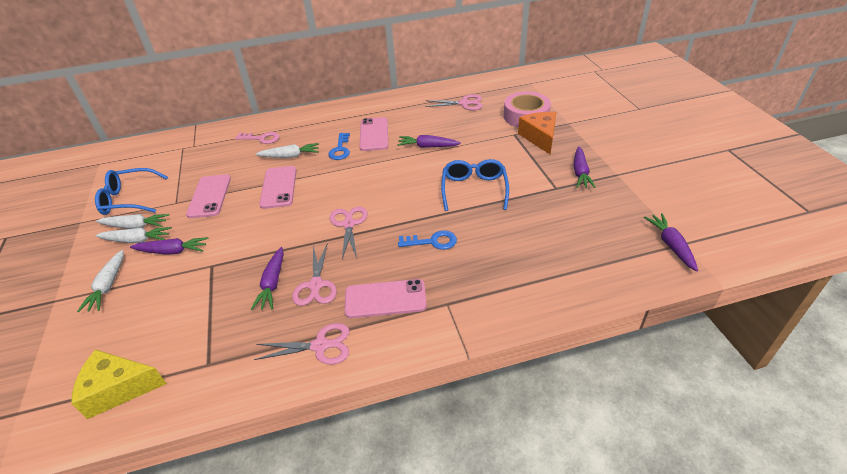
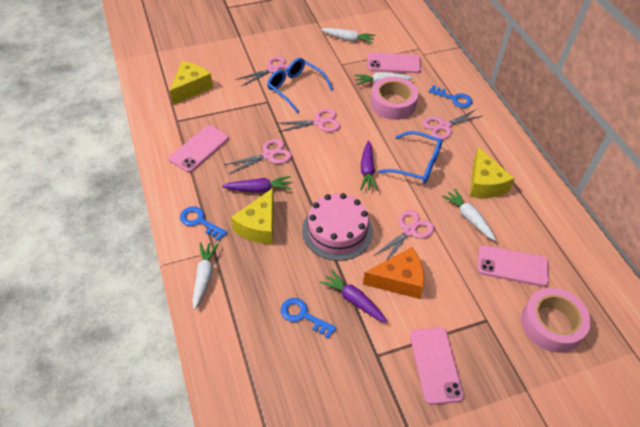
blue key: 2 -> 3
pink cake: 0 -> 1
pink key: 1 -> 0
pink scissors: 4 -> 5
pink tape: 1 -> 2
purple carrot: 5 -> 3
yellow cheese: 1 -> 3

